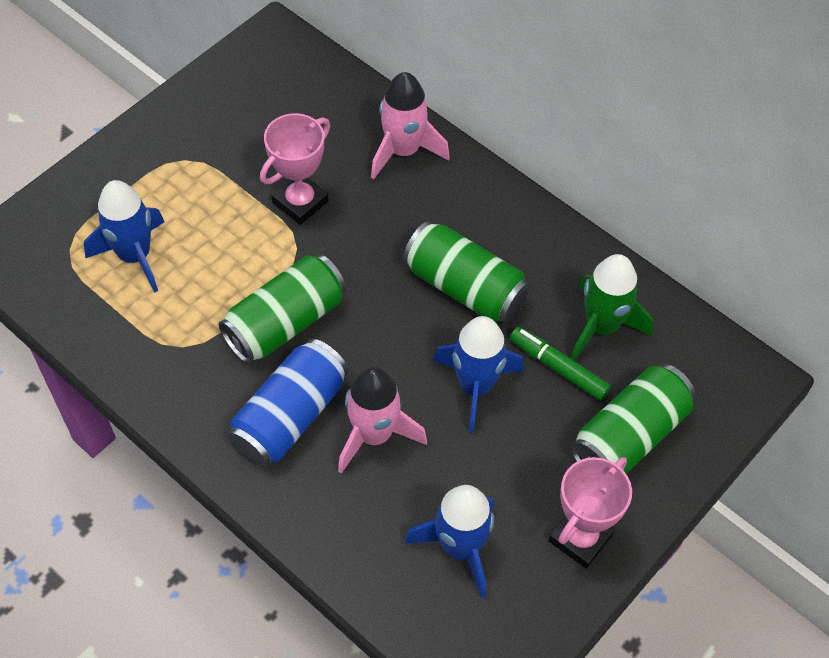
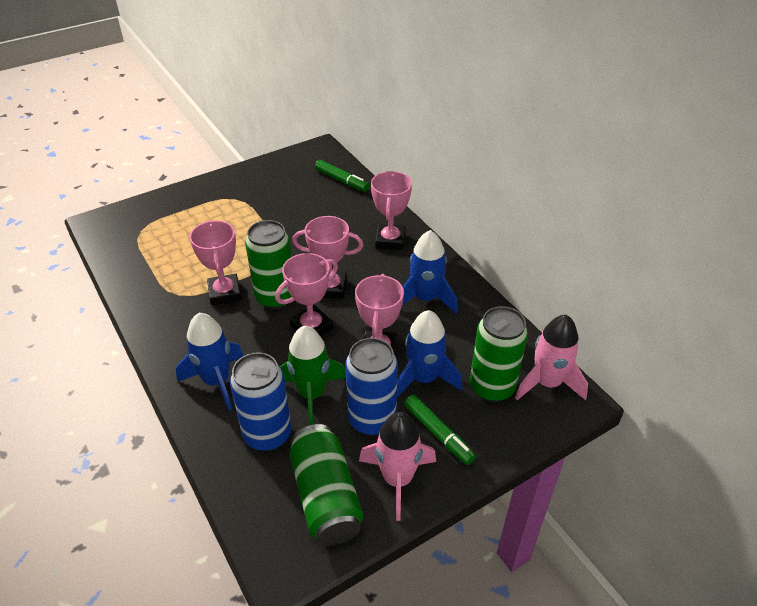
blue can: 1 -> 2
green marker: 1 -> 2
pink trophy: 2 -> 5

